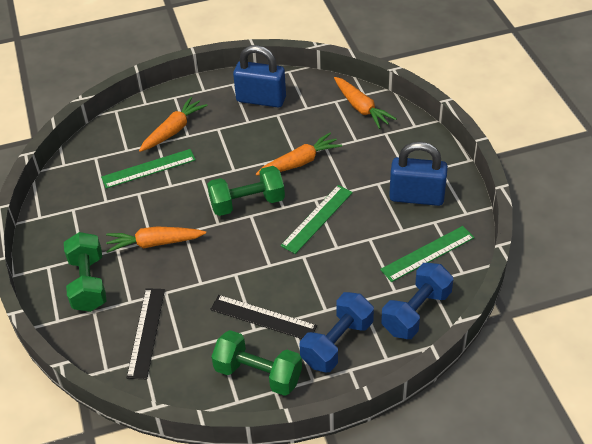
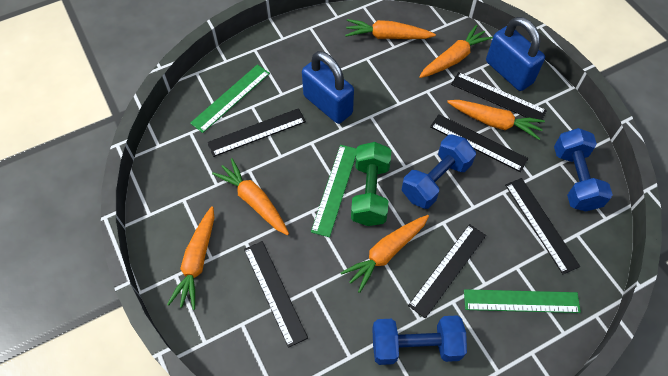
black ruler: 2 -> 6
blue dumbbell: 2 -> 3
green dumbbell: 3 -> 1
orange carrot: 4 -> 6

